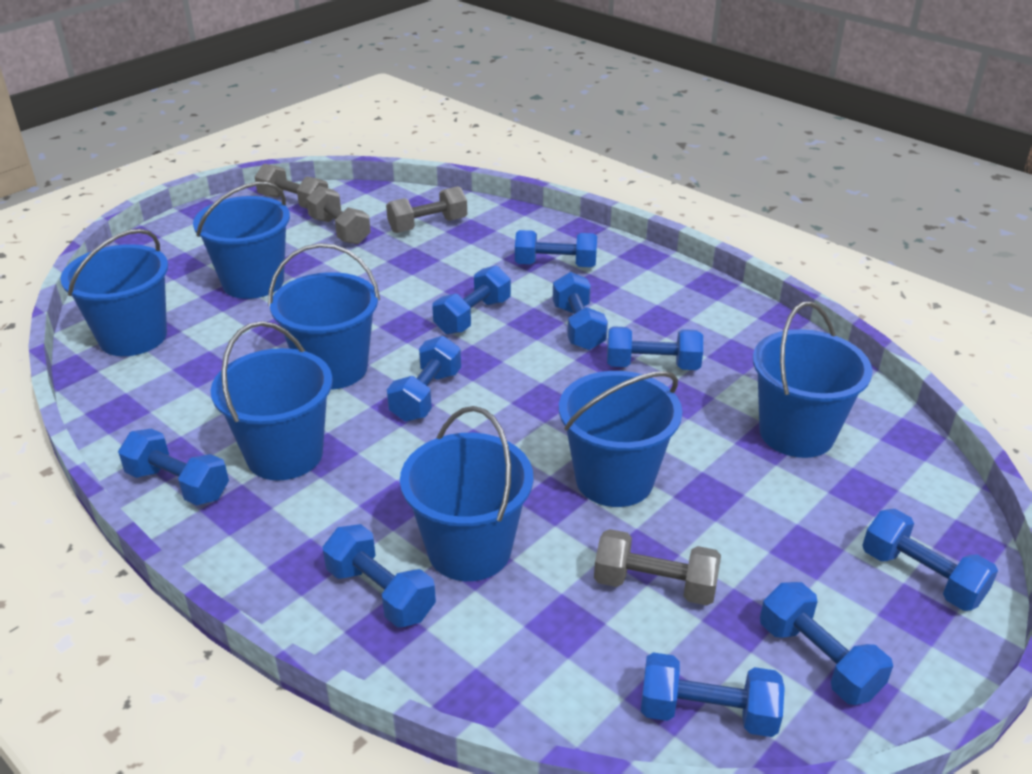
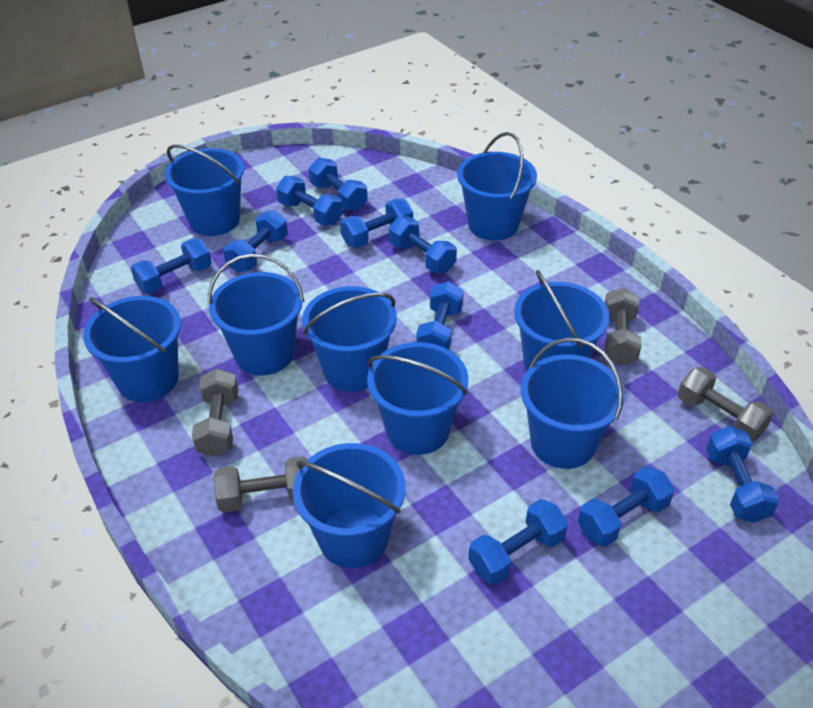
blue bucket: 7 -> 9

